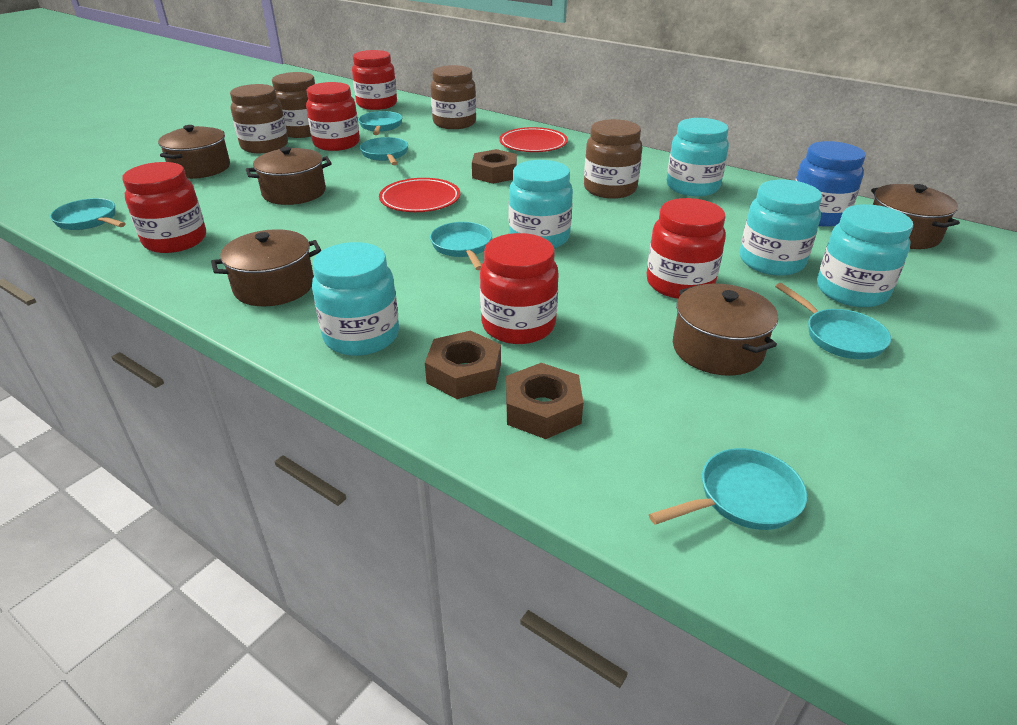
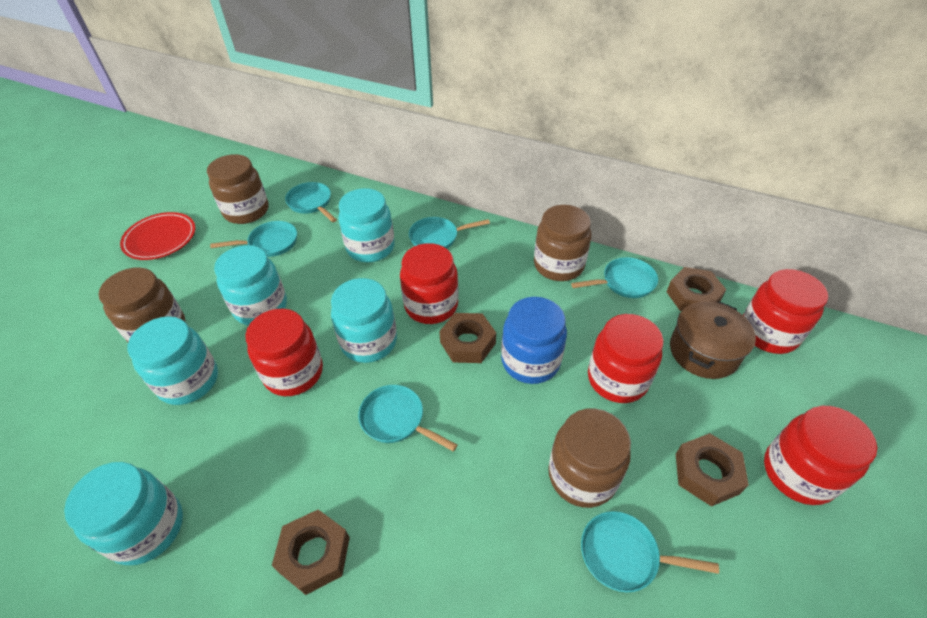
brown nut: 3 -> 4
brown pot: 5 -> 1
red plate: 2 -> 1

